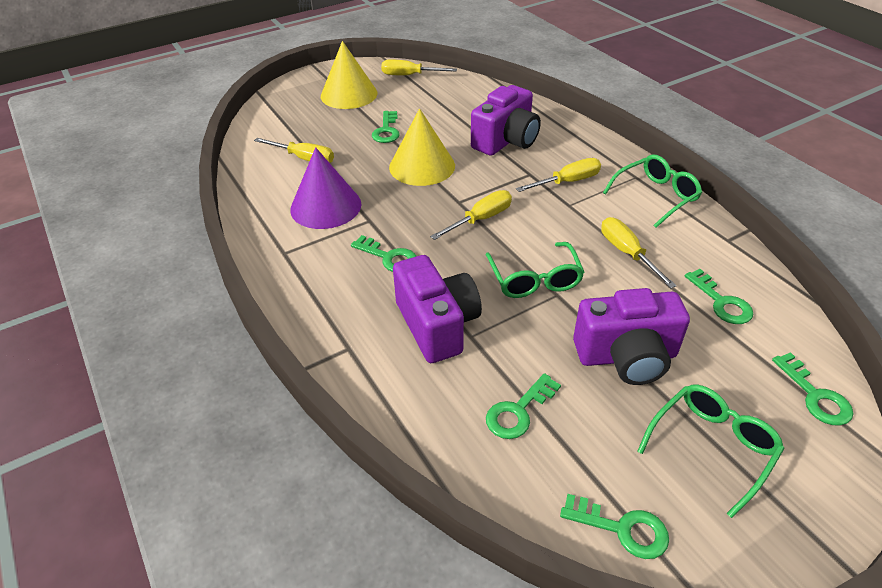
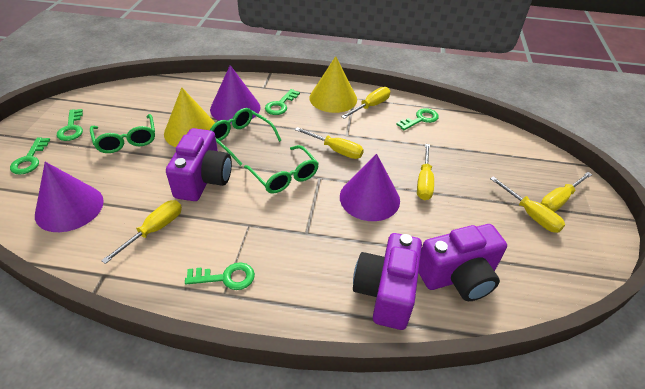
green key: 6 -> 5
purple cone: 1 -> 3
yellow screwdriver: 5 -> 6

